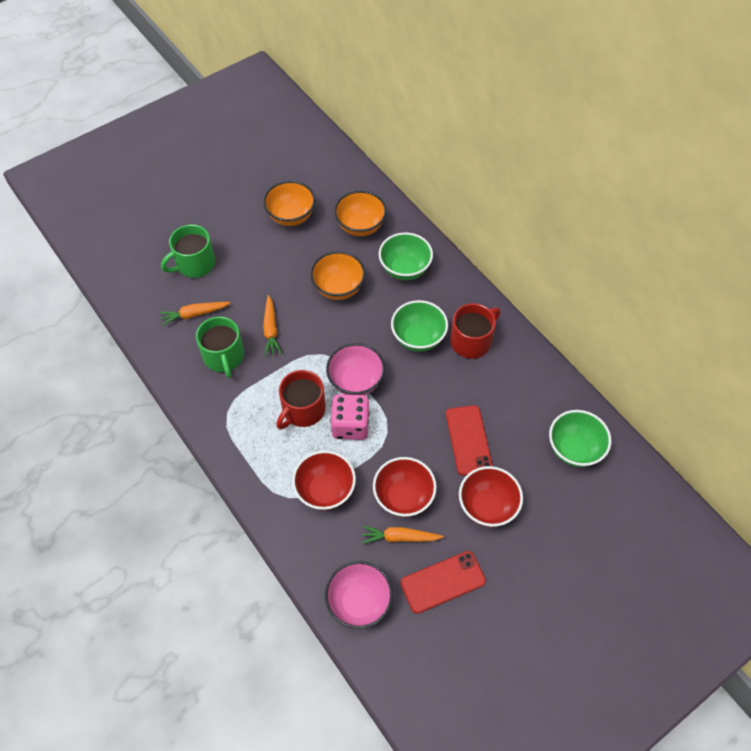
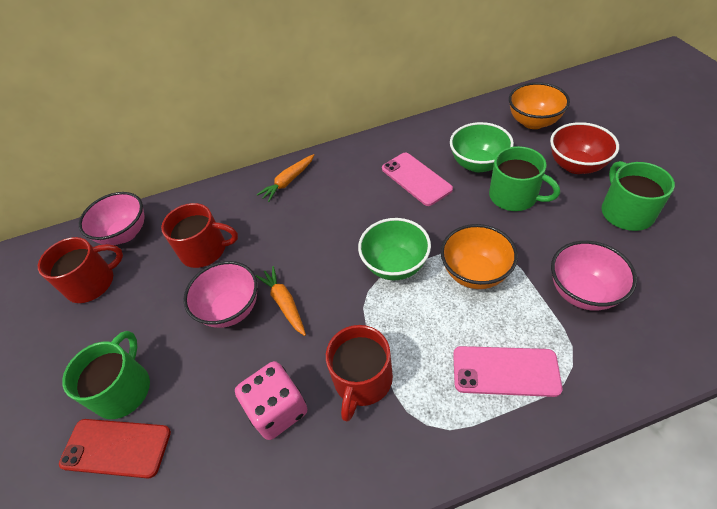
green bowl: 3 -> 2
green mug: 2 -> 3
orange bowl: 3 -> 2
orange carrot: 3 -> 2
pink bowl: 2 -> 3
pink phone: 0 -> 2
red bowl: 3 -> 1
red mug: 2 -> 3
red phone: 2 -> 1

